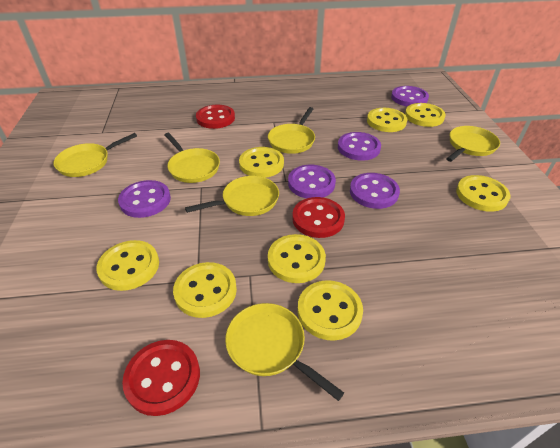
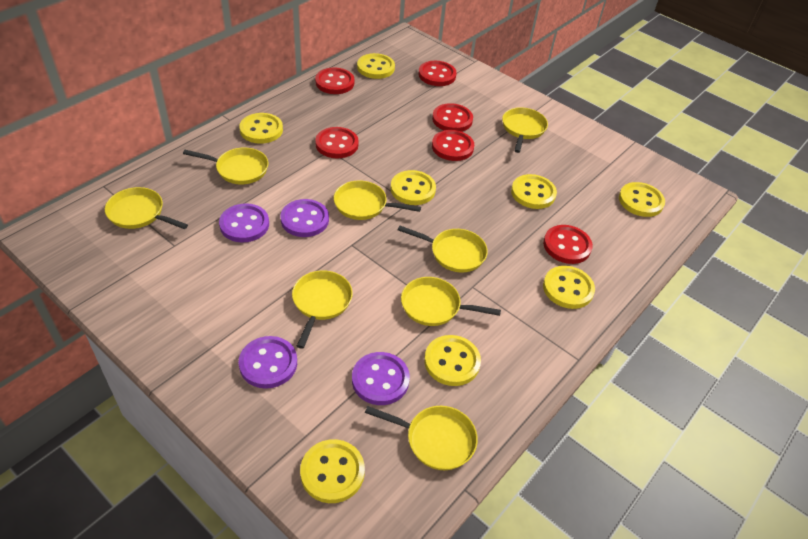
purple button: 5 -> 4
red button: 3 -> 6
yellow pan: 6 -> 8

